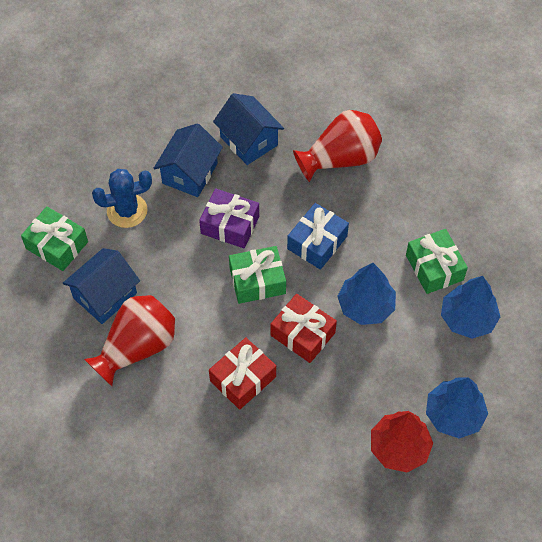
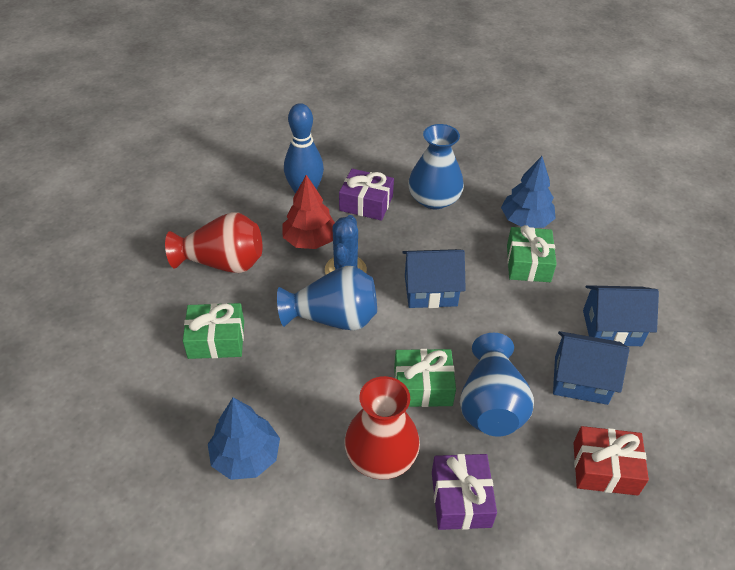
blue bowling pin: 0 -> 1
blue gift: 1 -> 0
blue tree: 3 -> 2
blue vase: 0 -> 3
purple gift: 1 -> 2
red gift: 2 -> 1

